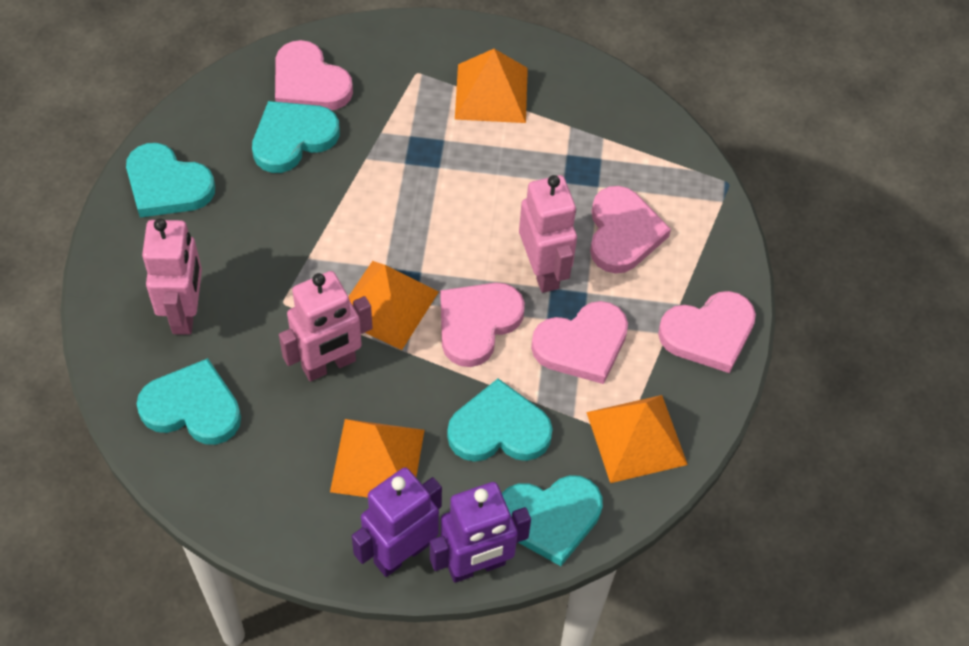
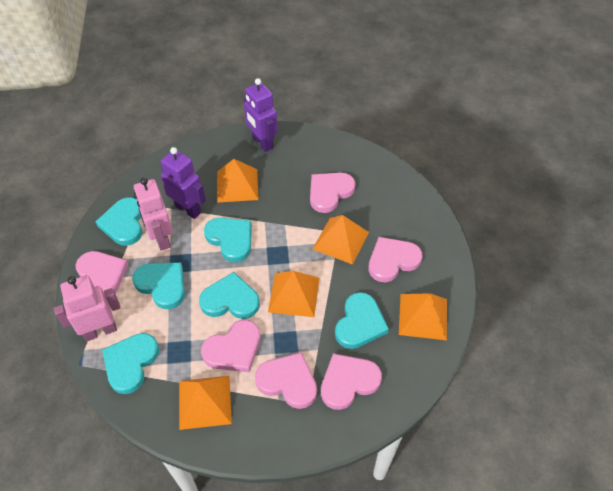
orange pyramid: 4 -> 5
pink heart: 5 -> 6
pink robot: 3 -> 2
turquoise heart: 5 -> 6

